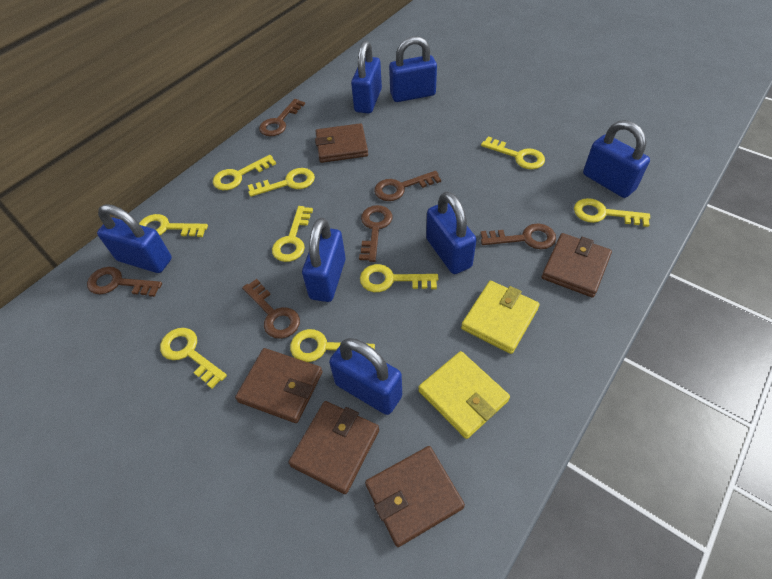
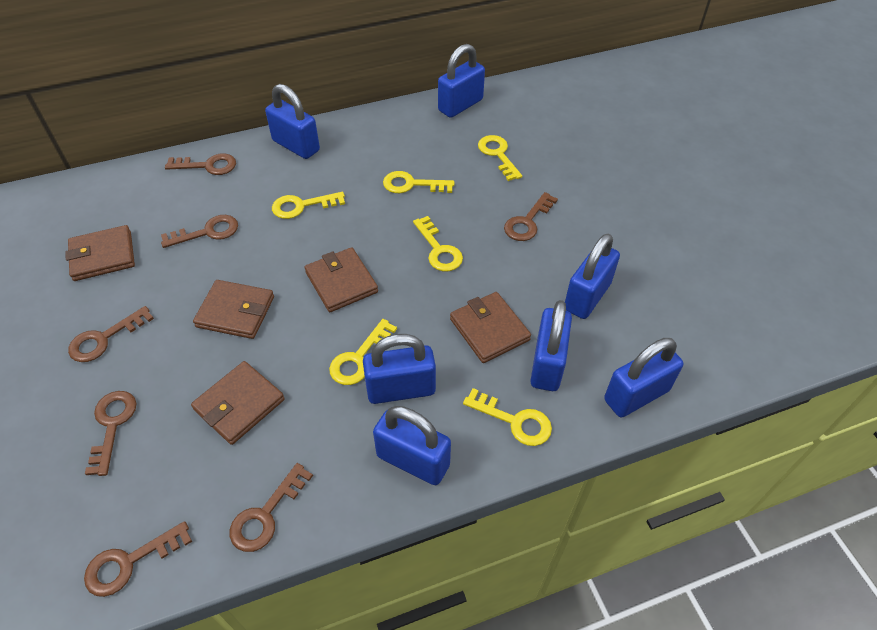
brown key: 6 -> 7
yellow key: 9 -> 6
yellow wallet: 2 -> 0

